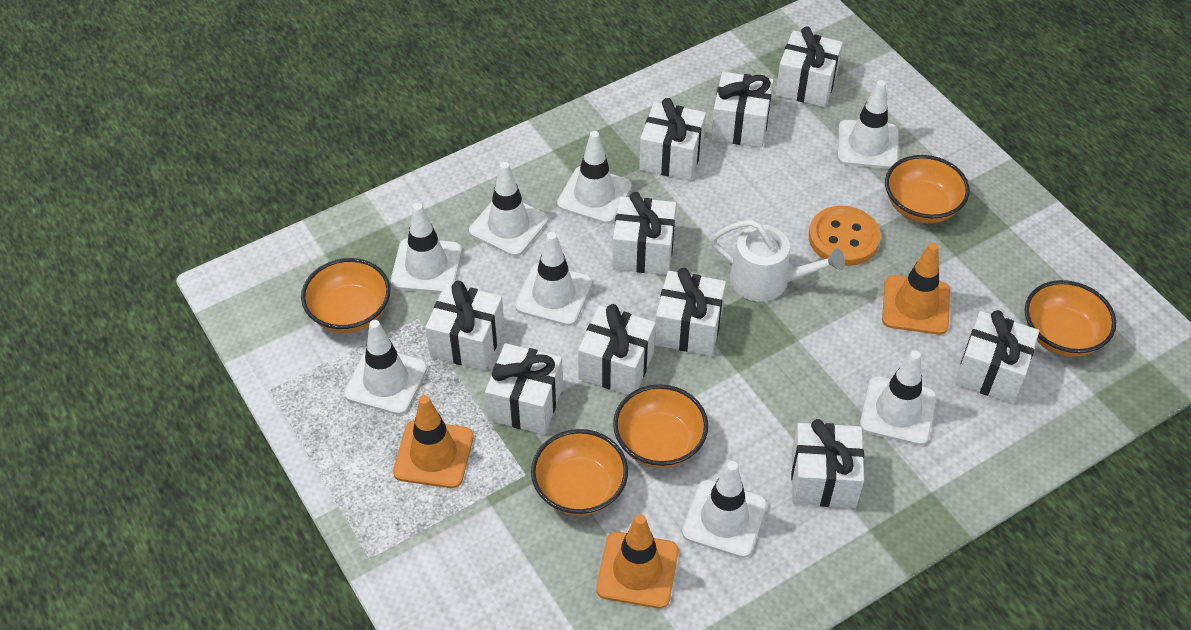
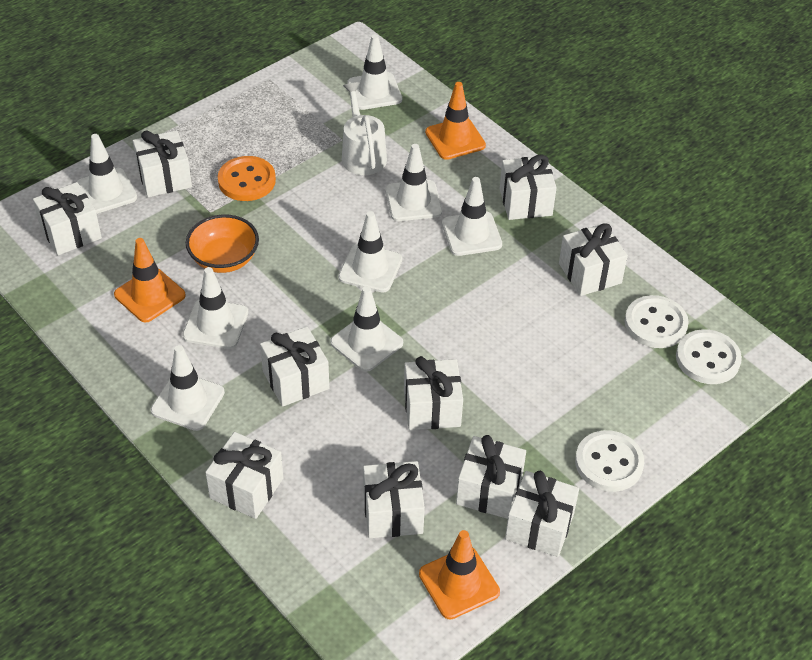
orange bowl: 5 -> 1
white button: 0 -> 3

